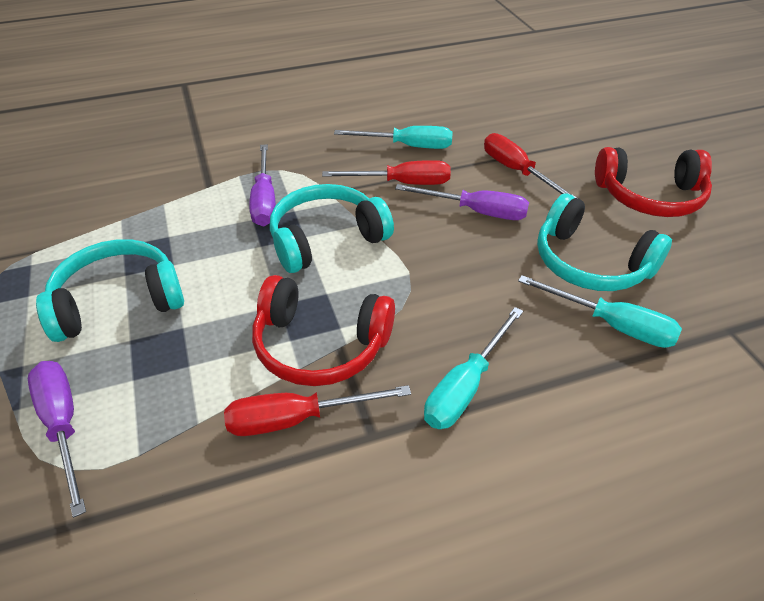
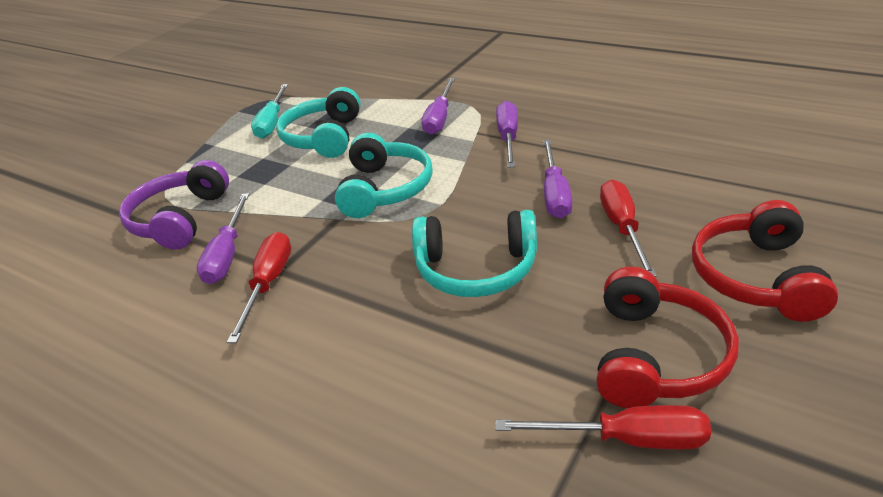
purple headphones: 0 -> 1
purple screwdriver: 3 -> 4
turquoise screwdriver: 3 -> 1

